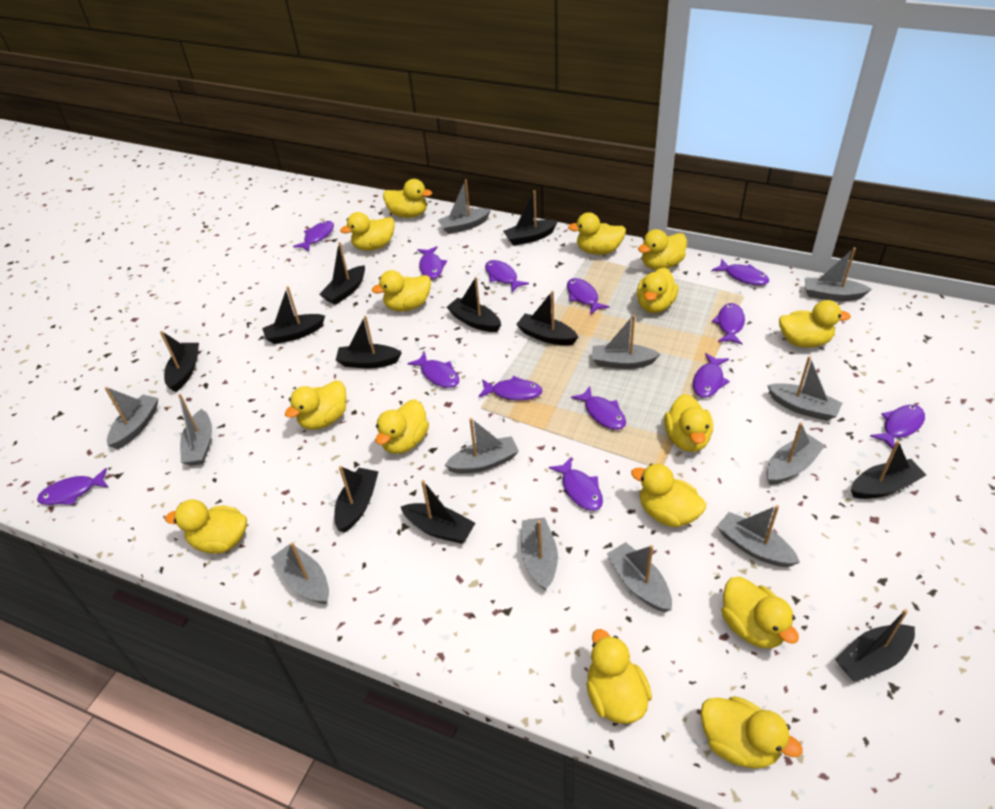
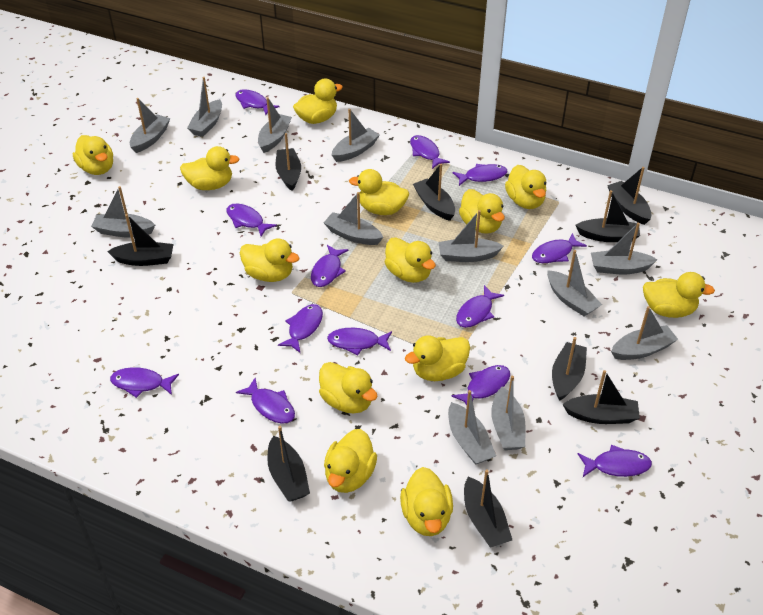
black boat: 11 -> 9
yellow duck: 15 -> 13

